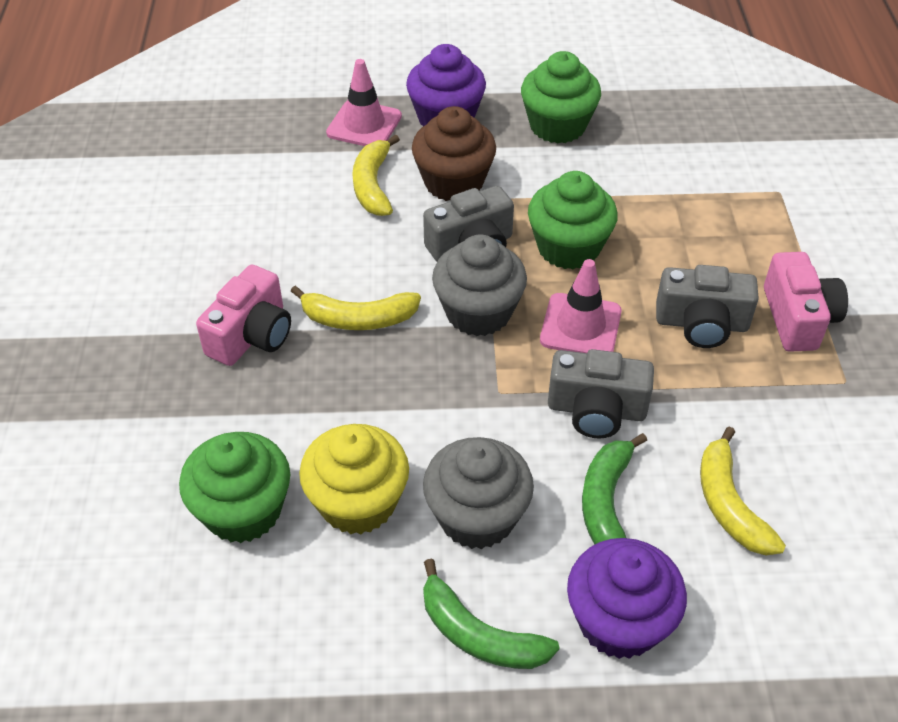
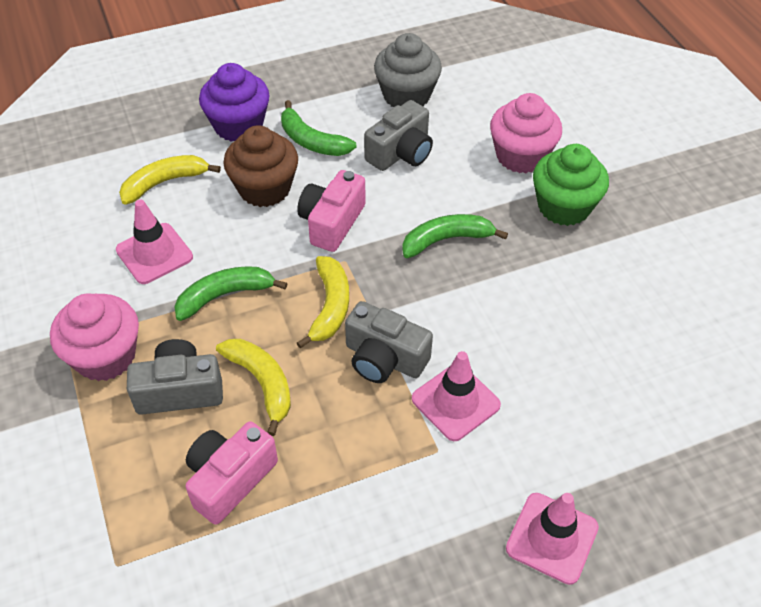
green banana: 2 -> 3
green cupcake: 3 -> 1
grey cupcake: 2 -> 1
pink cupcake: 0 -> 2
pink traffic cone: 2 -> 3
purple cupcake: 2 -> 1
yellow cupcake: 1 -> 0

